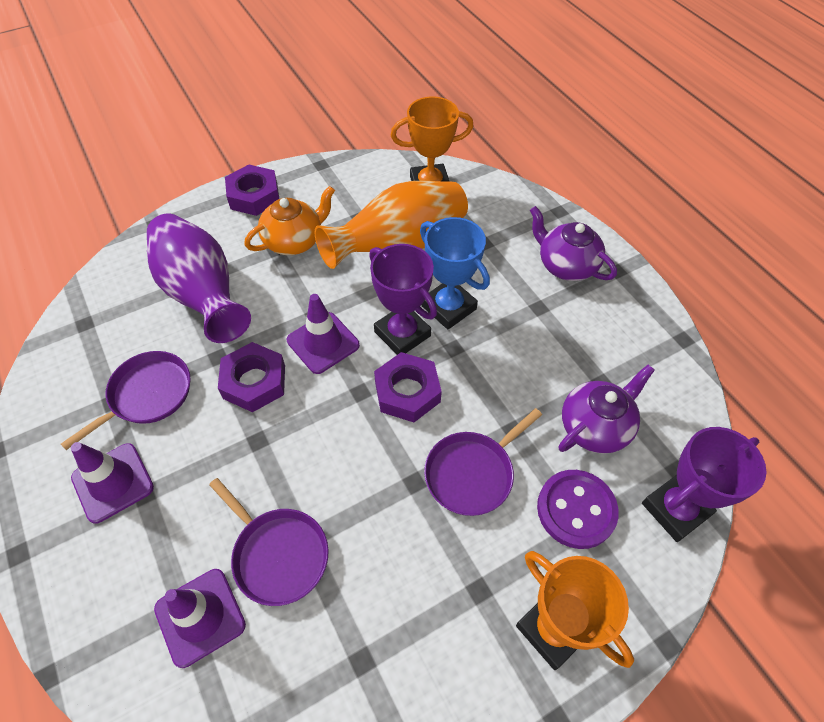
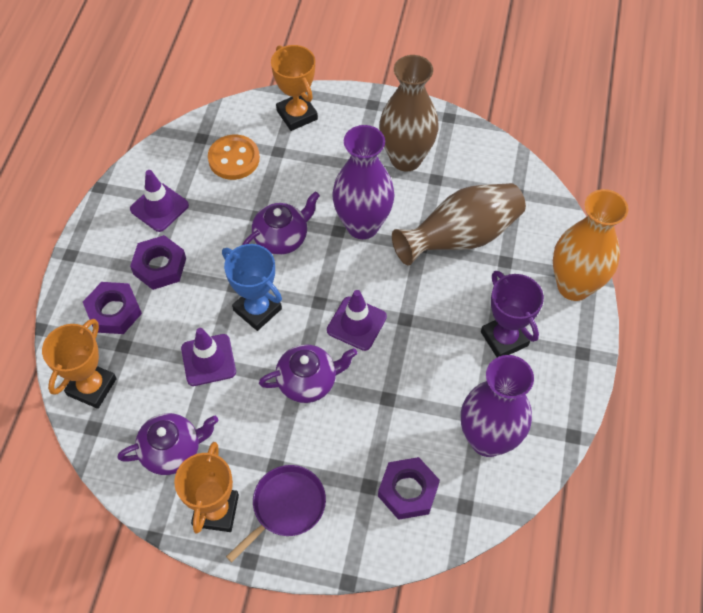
brown vase: 0 -> 2
orange button: 0 -> 1
orange teapot: 1 -> 0
orange trophy: 2 -> 3
purple button: 1 -> 0
purple pan: 3 -> 1
purple teapot: 2 -> 3
purple trophy: 2 -> 1
purple vase: 1 -> 2

